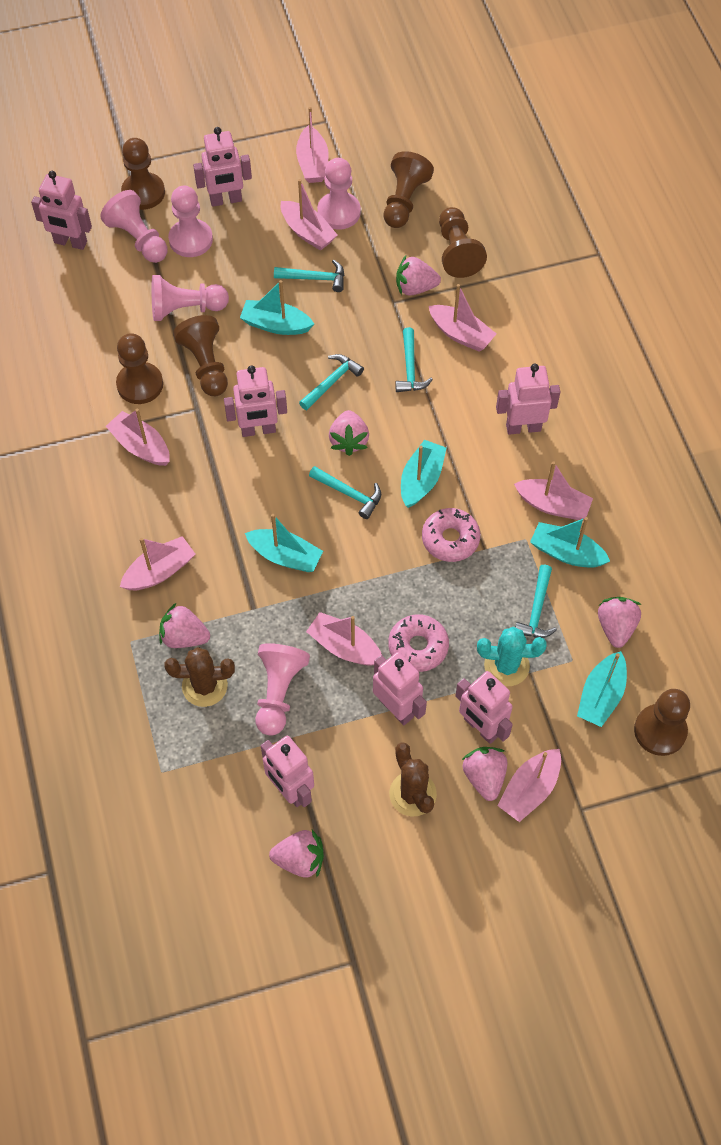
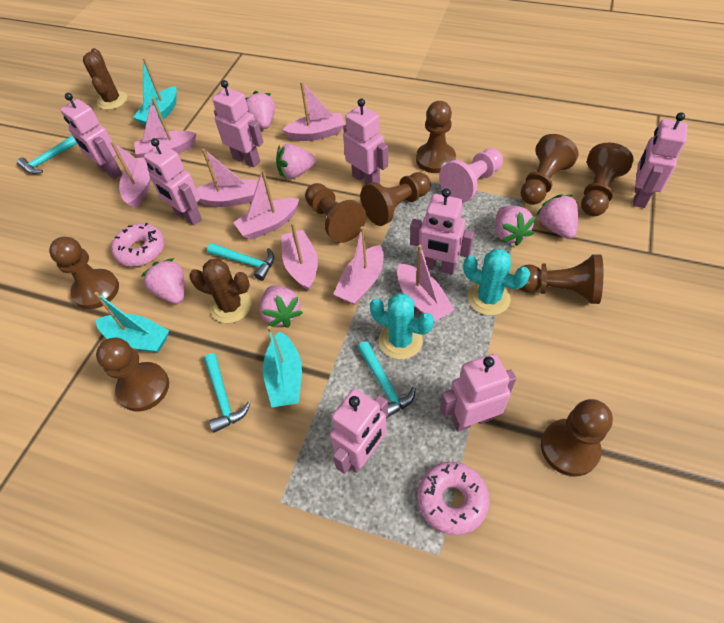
brown pawn: 6 -> 9
pink pawn: 5 -> 1
pink robot: 7 -> 8
turquoise boat: 5 -> 3
turquoise cactus: 1 -> 2
turquoise hammer: 5 -> 4

